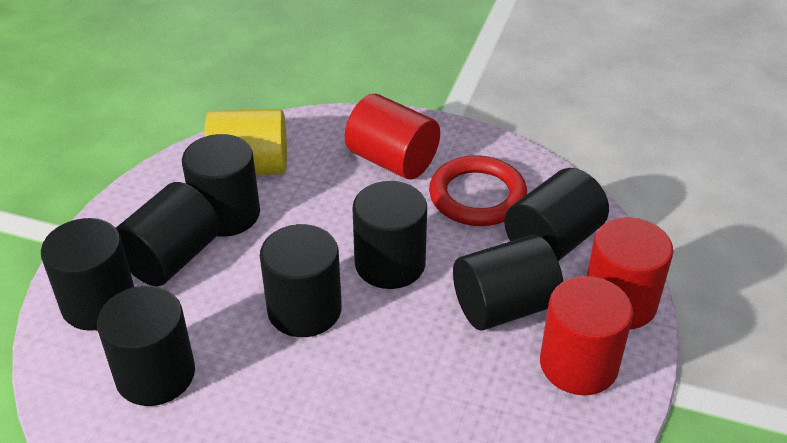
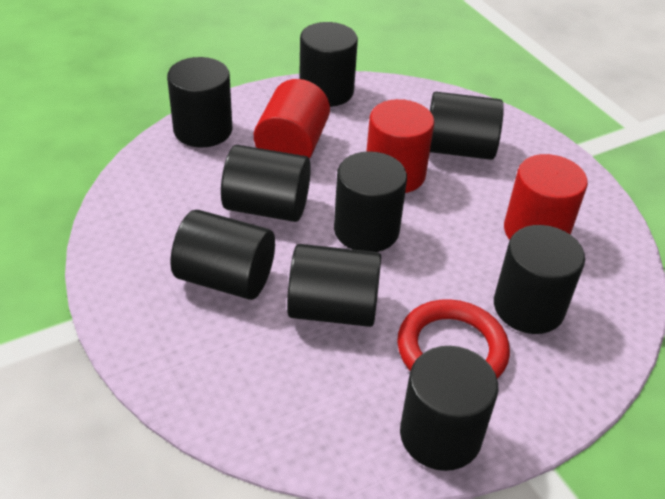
black cylinder: 8 -> 9
yellow cylinder: 1 -> 0

